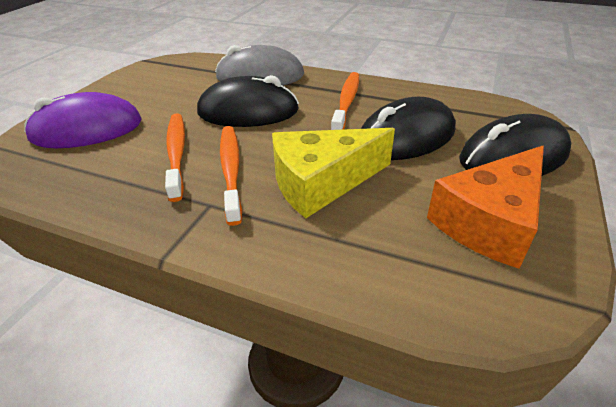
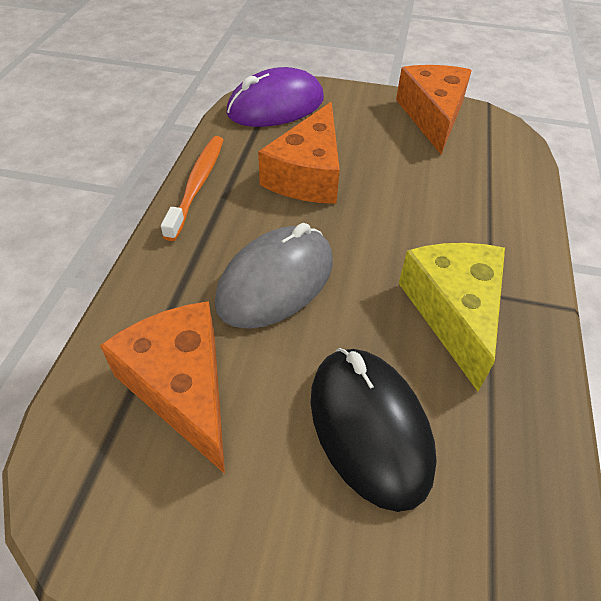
black mouse: 3 -> 1
orange cheese: 1 -> 3
orange toothbrush: 3 -> 1

